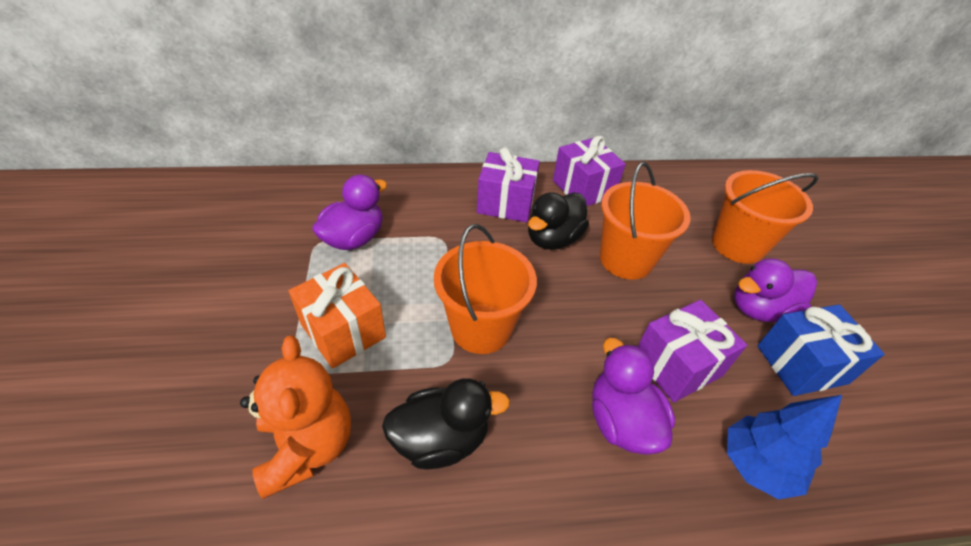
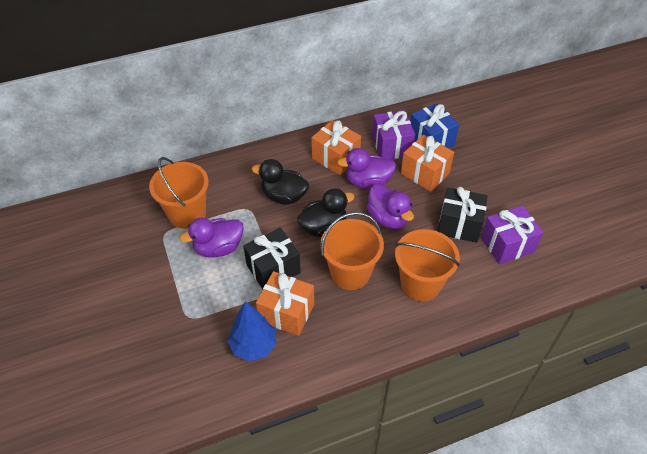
black gift: 0 -> 2
orange gift: 1 -> 3
orange teddy bear: 1 -> 0
purple gift: 3 -> 2

